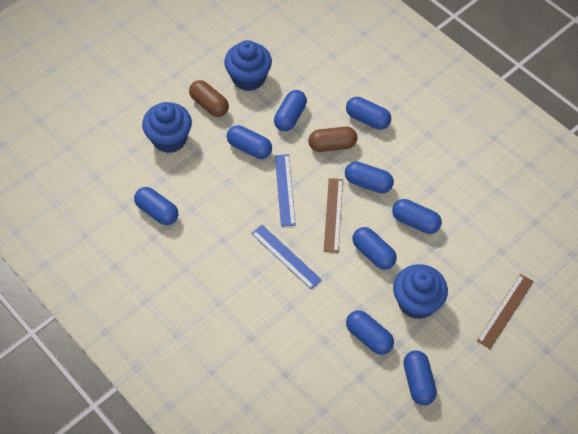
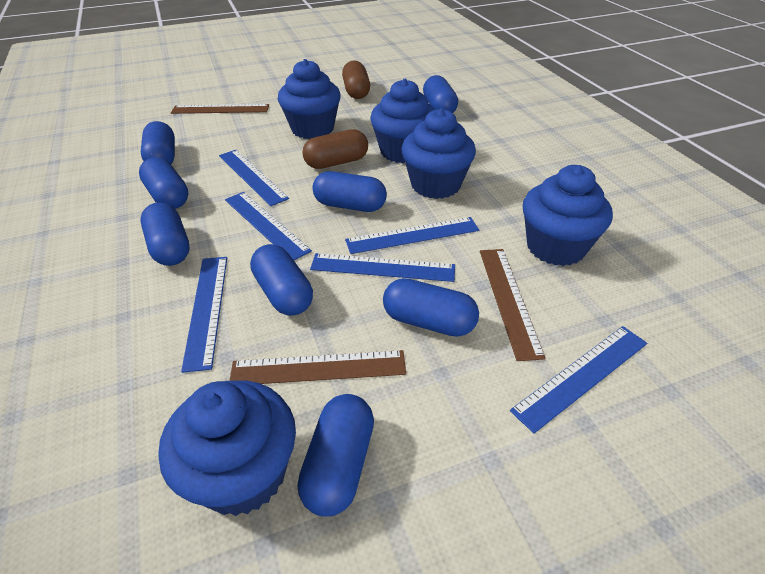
blue capsule: 9 -> 8
blue cupcake: 3 -> 5
blue ruler: 2 -> 6
brown ruler: 2 -> 3

